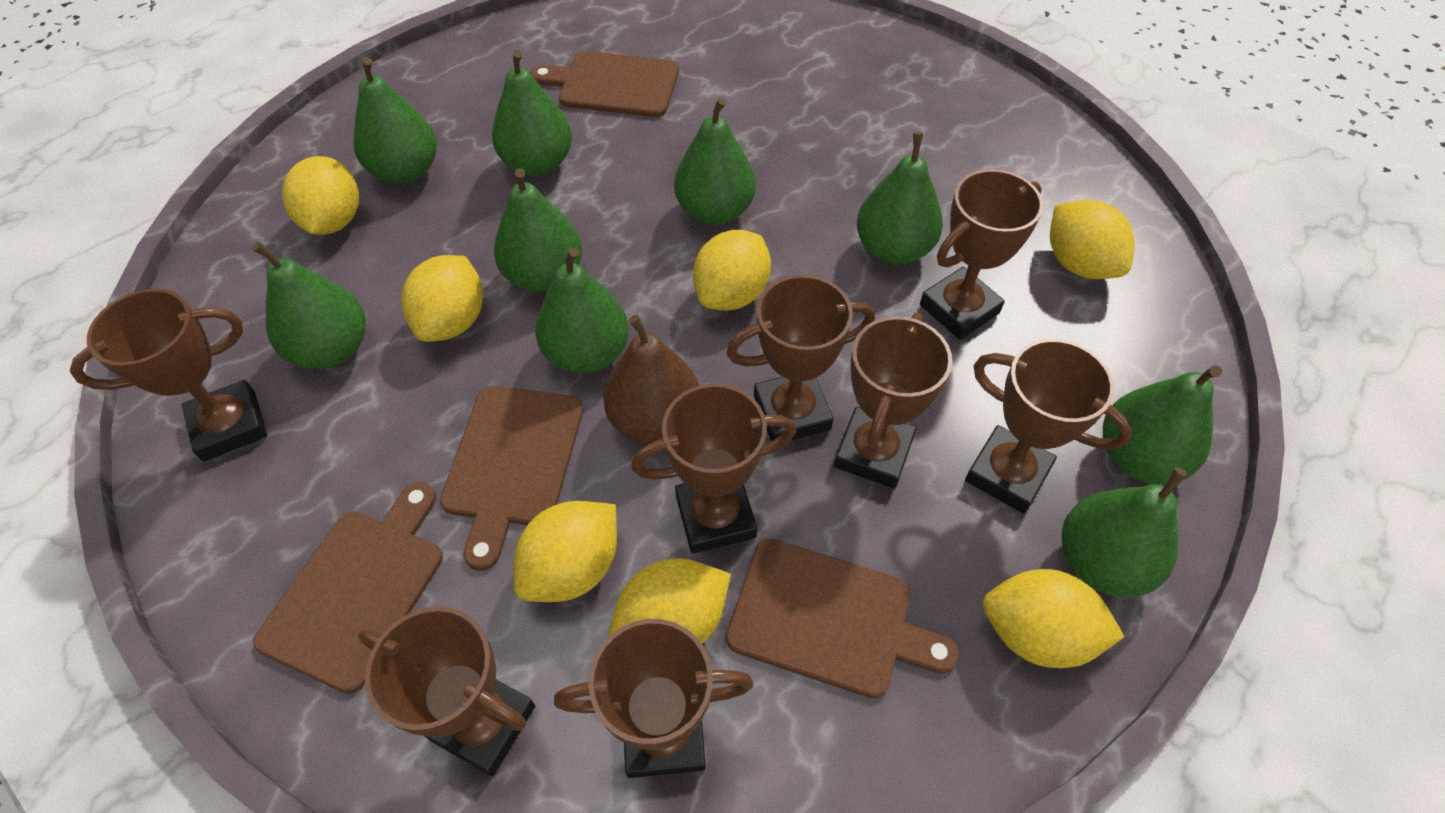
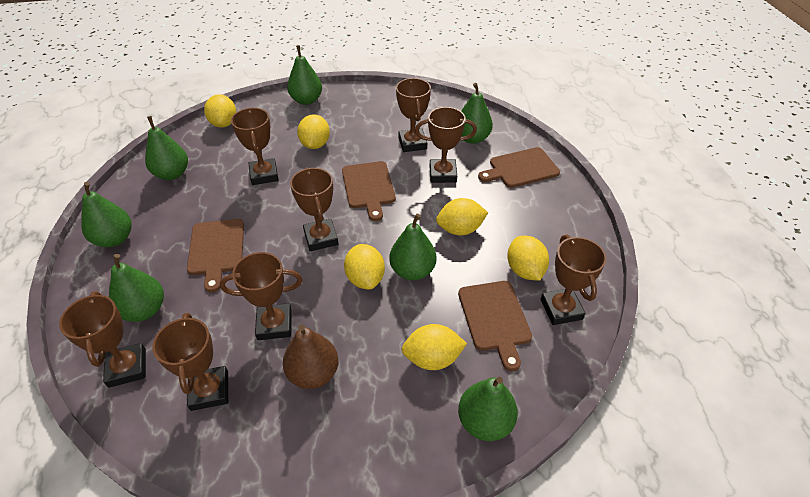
green pear: 9 -> 7
yellow lemon: 7 -> 6

